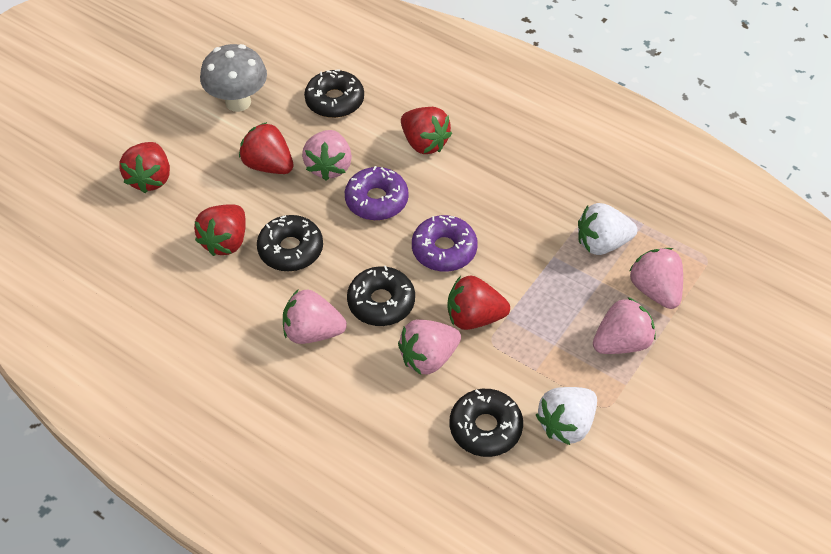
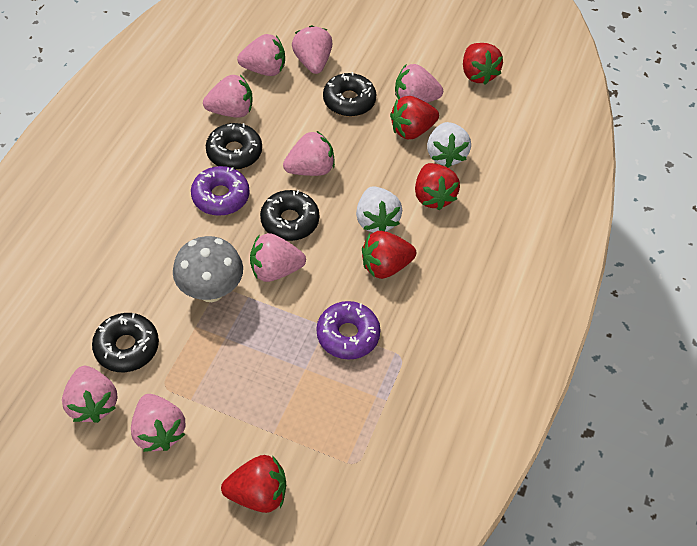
pink strawberry: 5 -> 8

